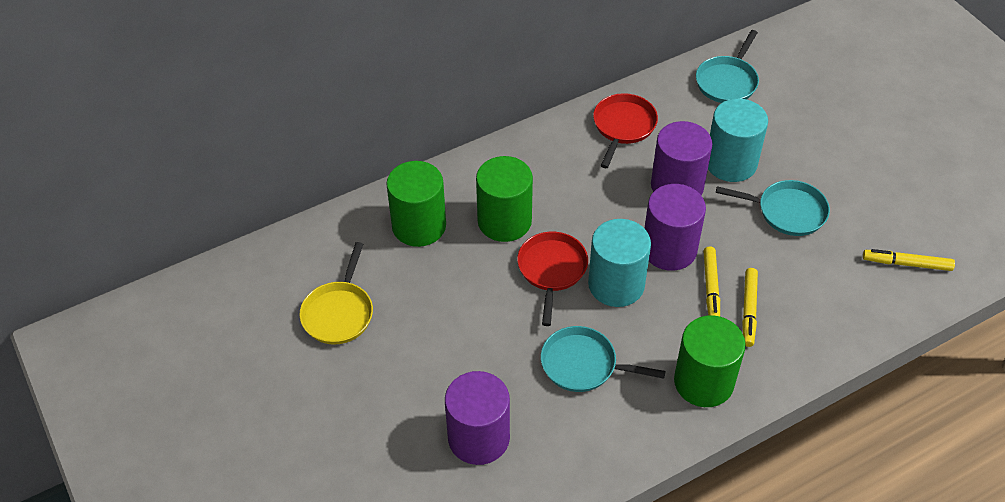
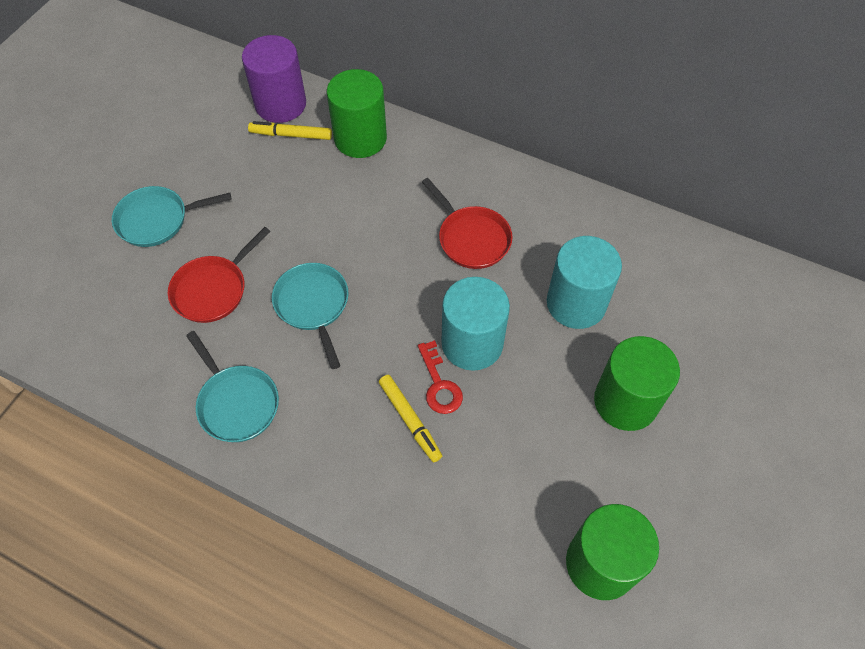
purple cylinder: 3 -> 1
red key: 0 -> 1
yellow marker: 3 -> 2
yellow pan: 1 -> 0

